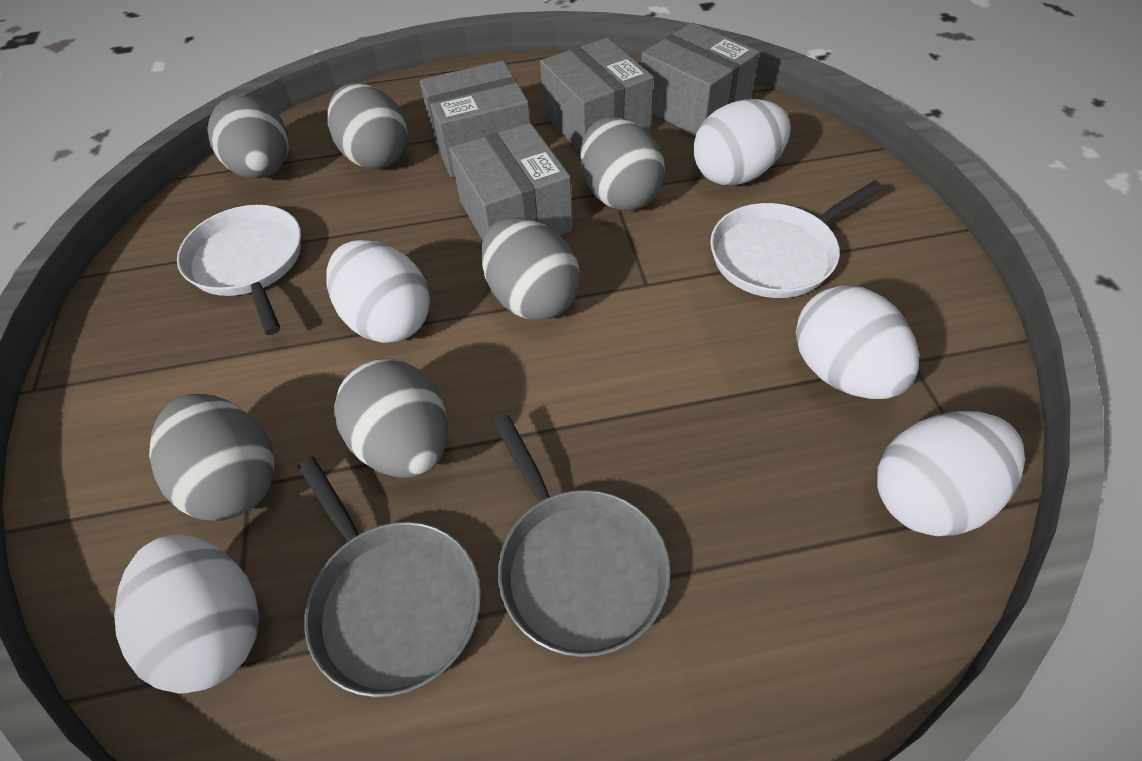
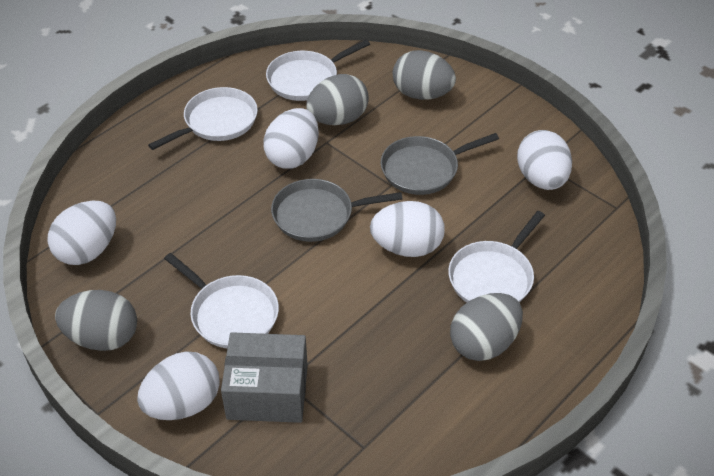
grey box: 4 -> 1
grey egg: 6 -> 4
white pan: 2 -> 4

